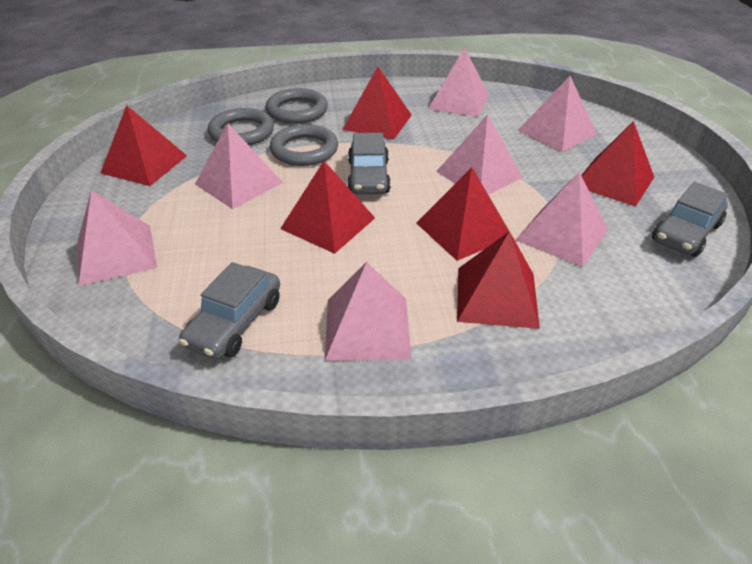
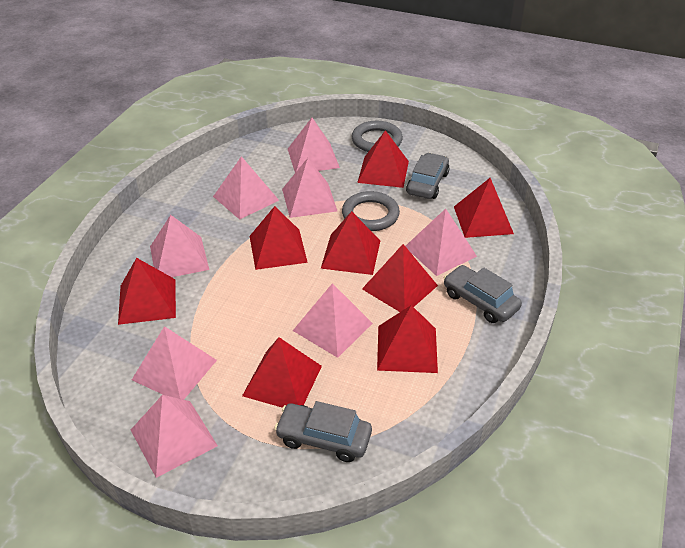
grey ring: 3 -> 2
pink pyramid: 7 -> 8
red pyramid: 6 -> 8

